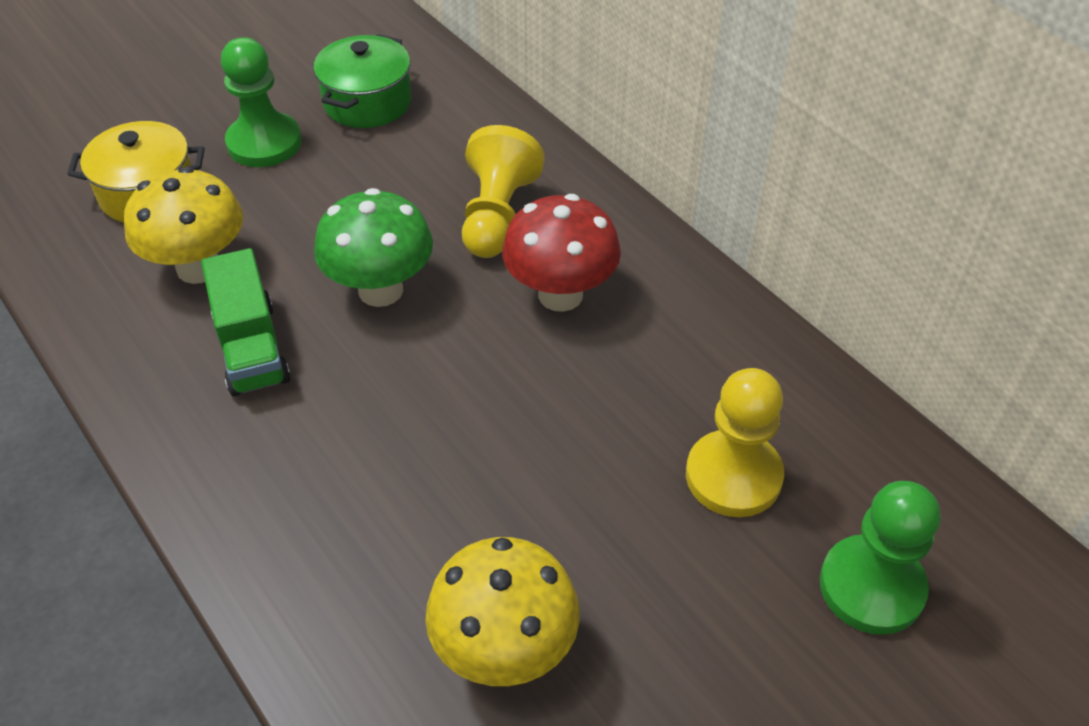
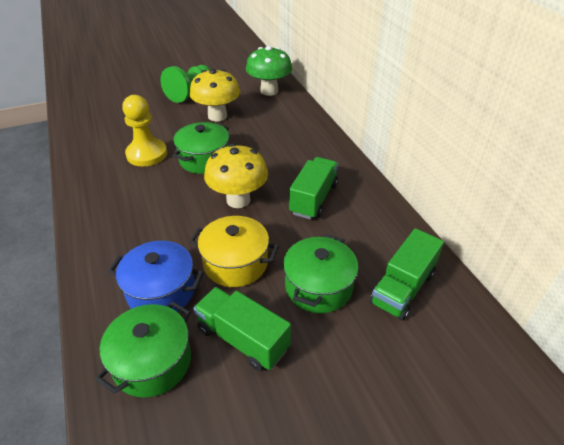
blue pot: 0 -> 1
green pawn: 2 -> 1
green pot: 1 -> 3
green truck: 1 -> 3
red mushroom: 1 -> 0
yellow pawn: 2 -> 1

